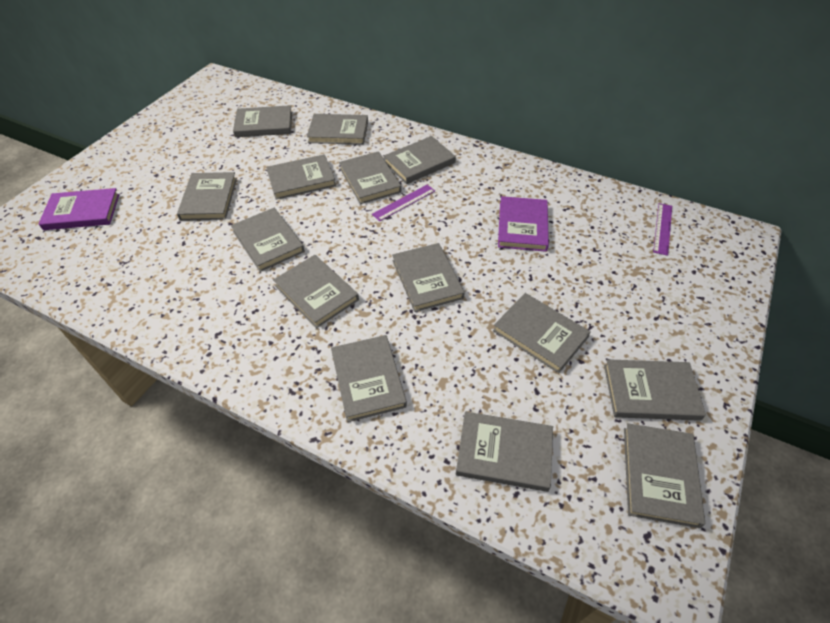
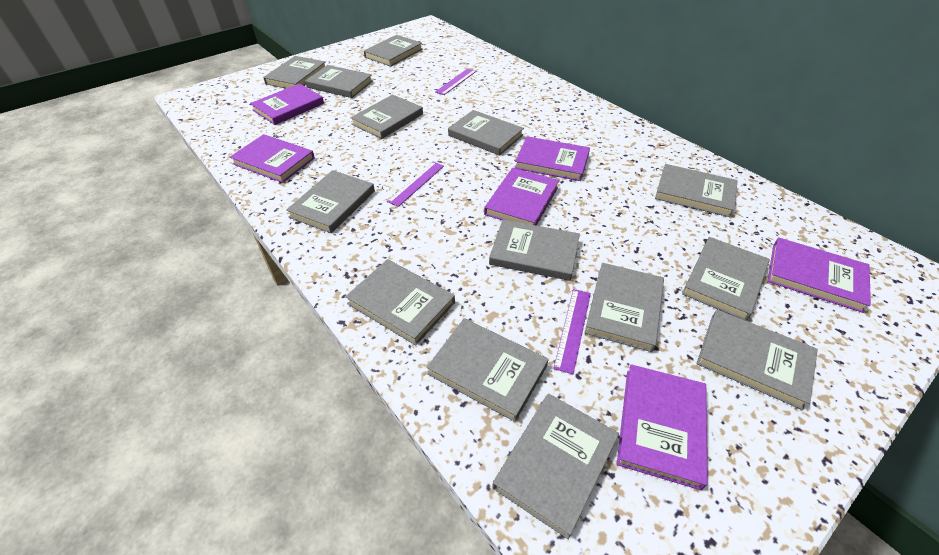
purple book: 2 -> 6
purple ruler: 2 -> 3

